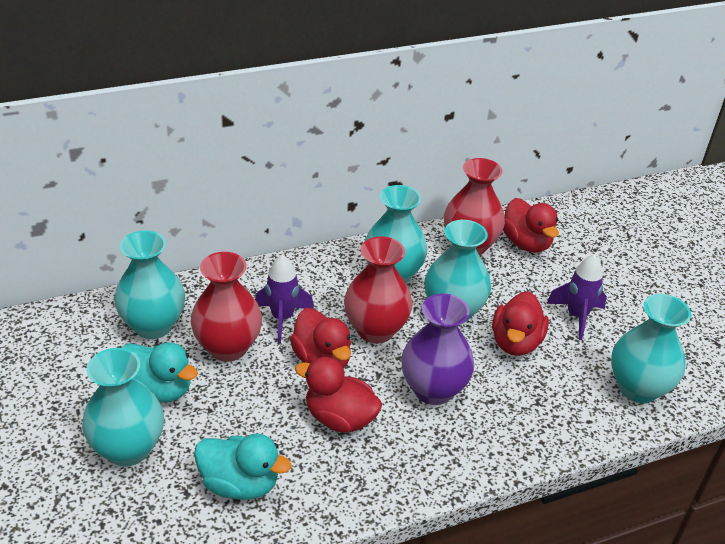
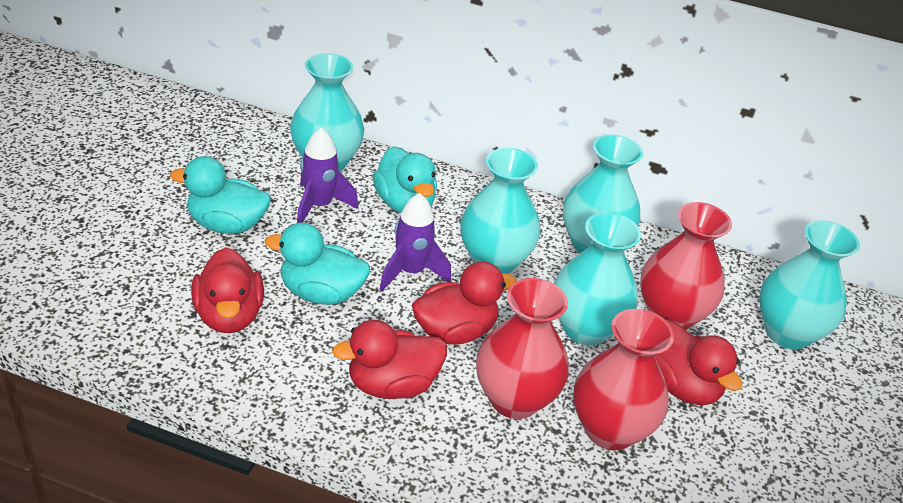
purple vase: 1 -> 0
turquoise duck: 2 -> 3

